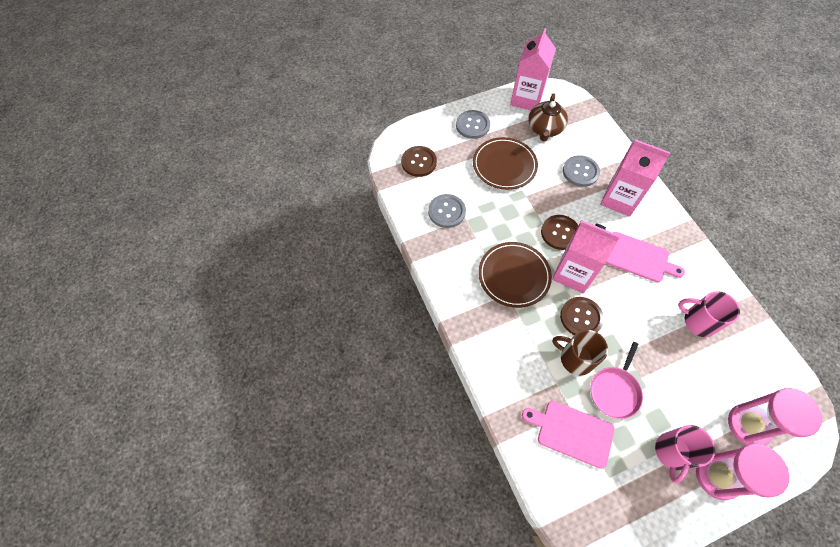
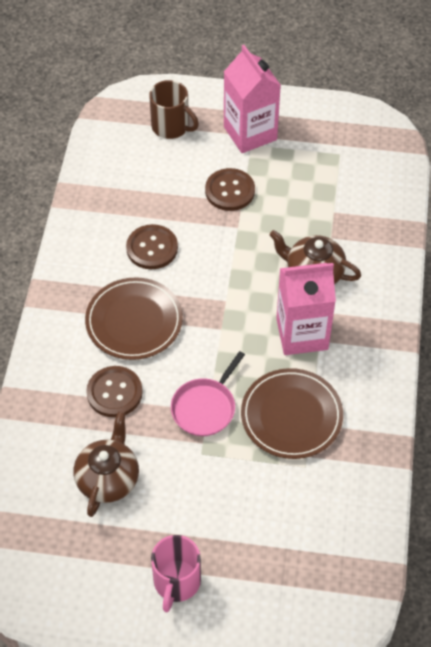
brown teapot: 1 -> 2
grey button: 3 -> 0
pink carton: 3 -> 2
pink cutting board: 2 -> 0
pink hourglass: 2 -> 0
pink mug: 2 -> 1

